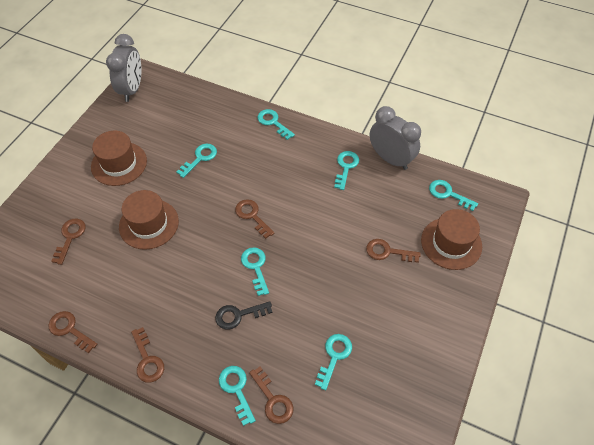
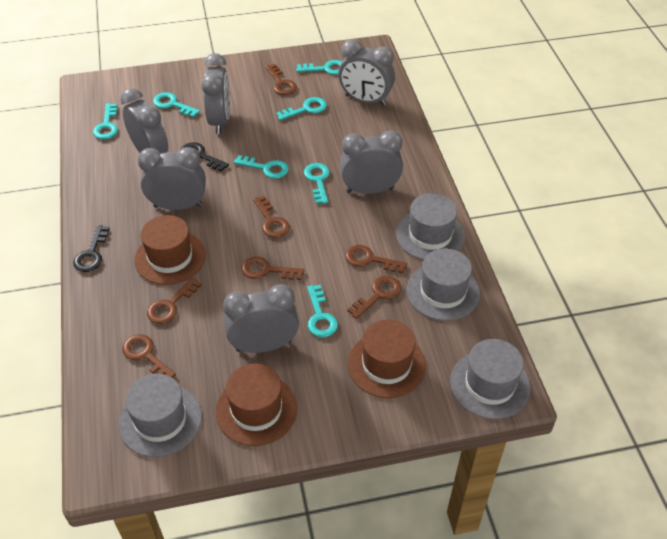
black key: 1 -> 2
brown key: 6 -> 7
grey clock: 2 -> 6
grey hat: 0 -> 4

